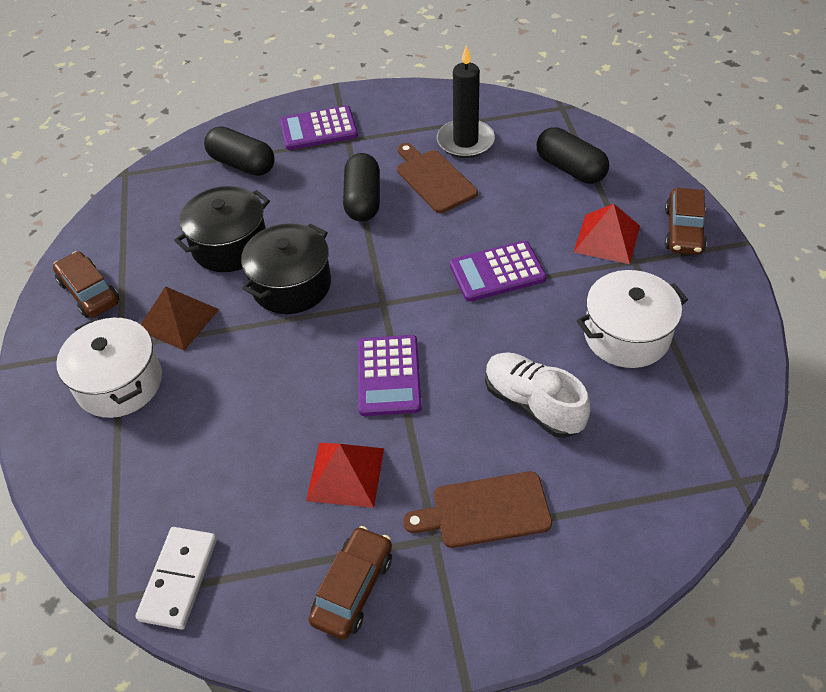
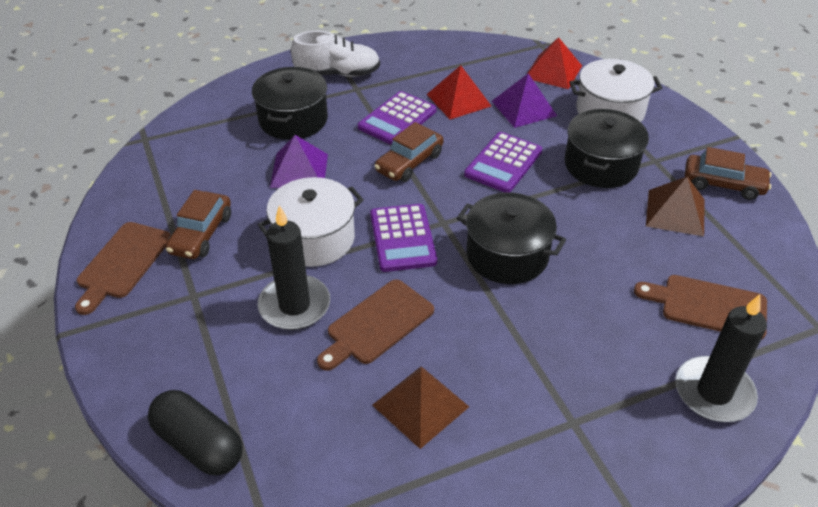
black candle: 1 -> 2
black capsule: 3 -> 1
black pot: 2 -> 3
brown cutting board: 2 -> 3
brown pyramid: 1 -> 2
purple pyramid: 0 -> 2
white domino: 1 -> 0

